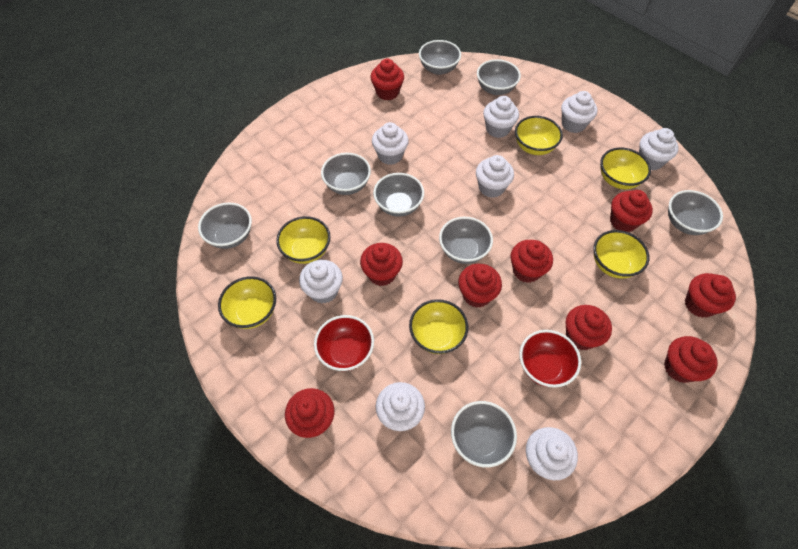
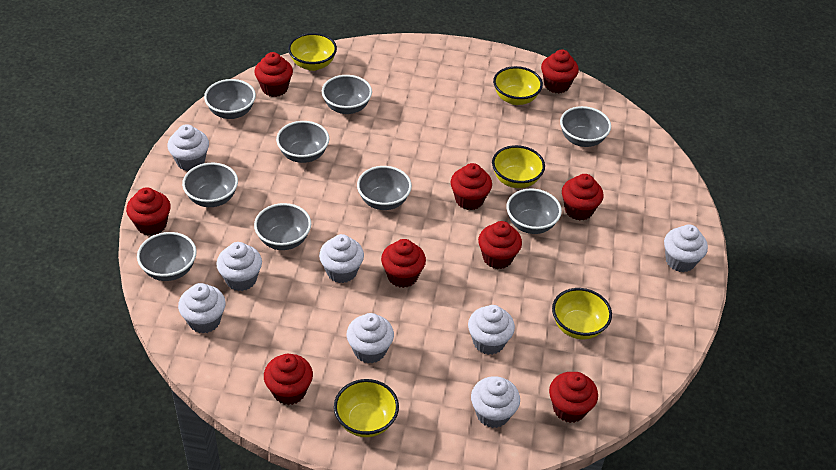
grey bowl: 8 -> 9
red bowl: 2 -> 0
yellow bowl: 6 -> 5

